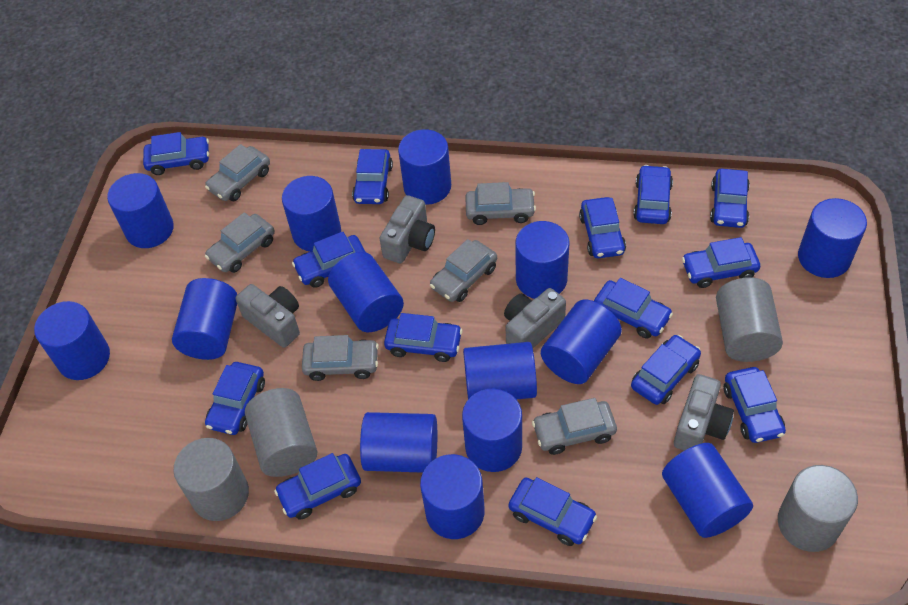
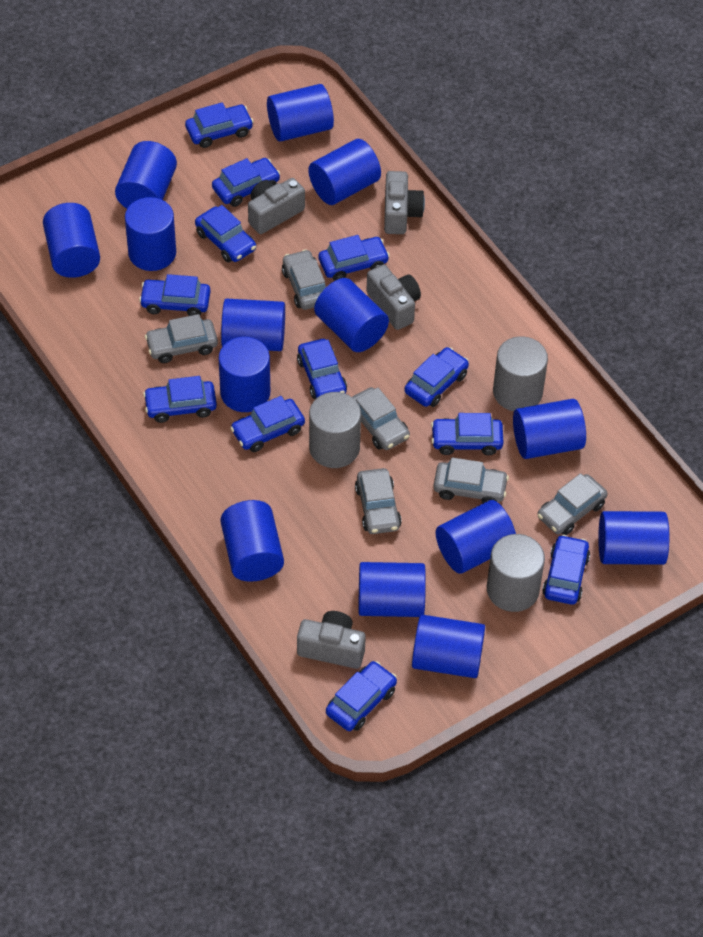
blue car: 14 -> 12
grey cylinder: 4 -> 3

